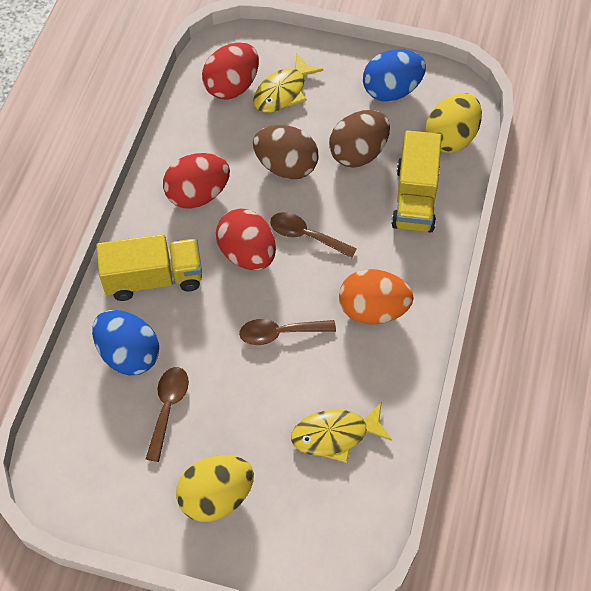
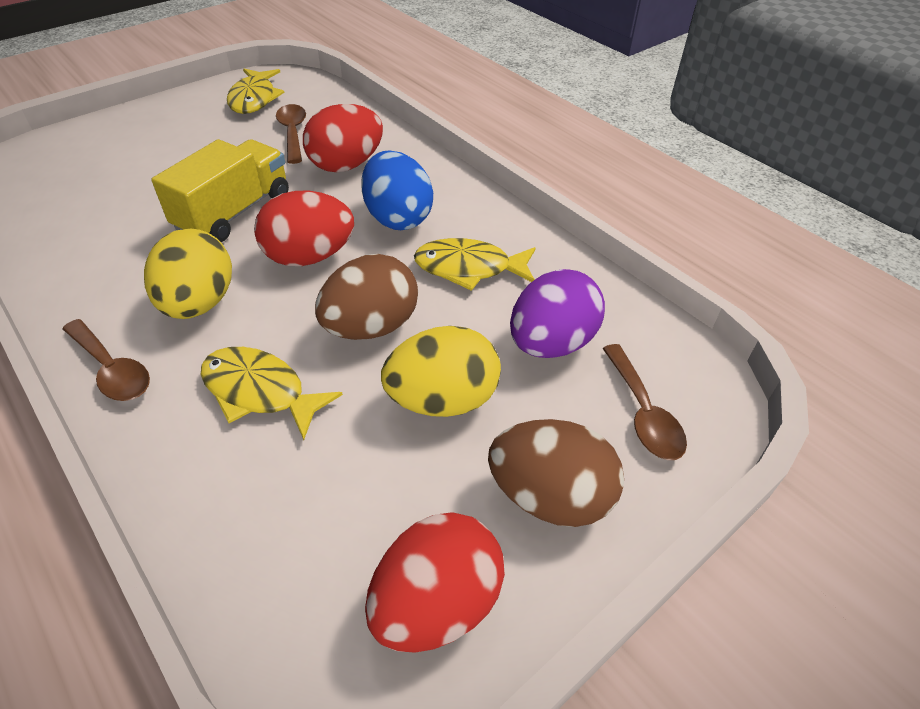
blue egg: 2 -> 1
orange egg: 1 -> 0
purple egg: 0 -> 1
yellow fish: 2 -> 3
yellow truck: 2 -> 1

